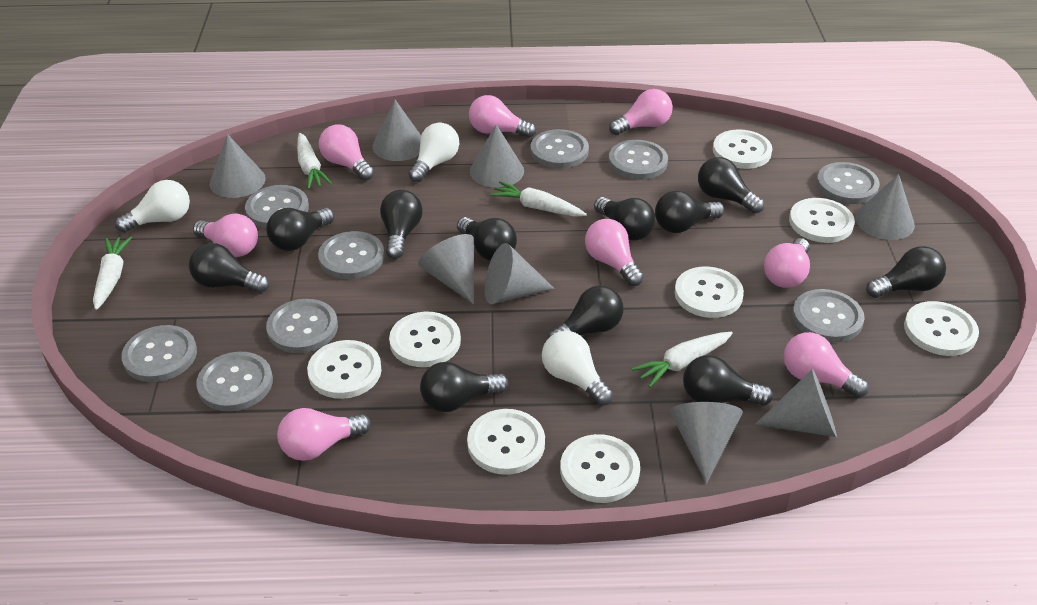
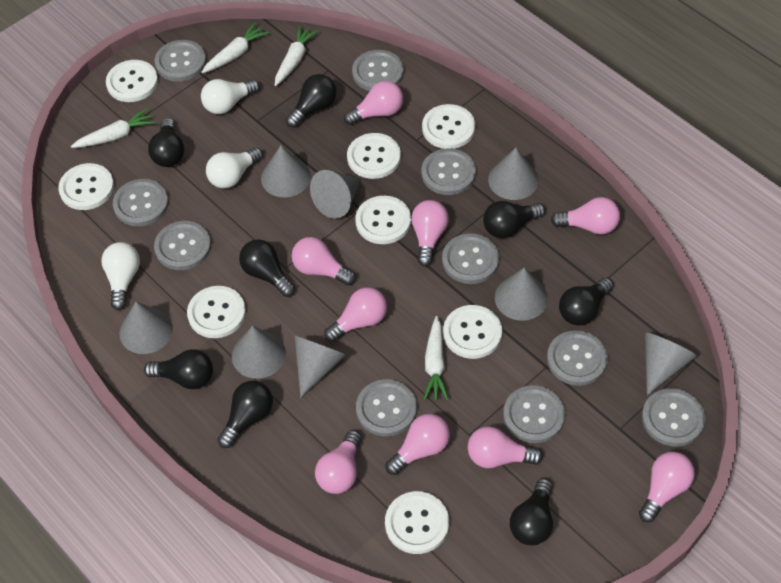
black light bulb: 11 -> 8
grey button: 9 -> 10
pink light bulb: 8 -> 9

